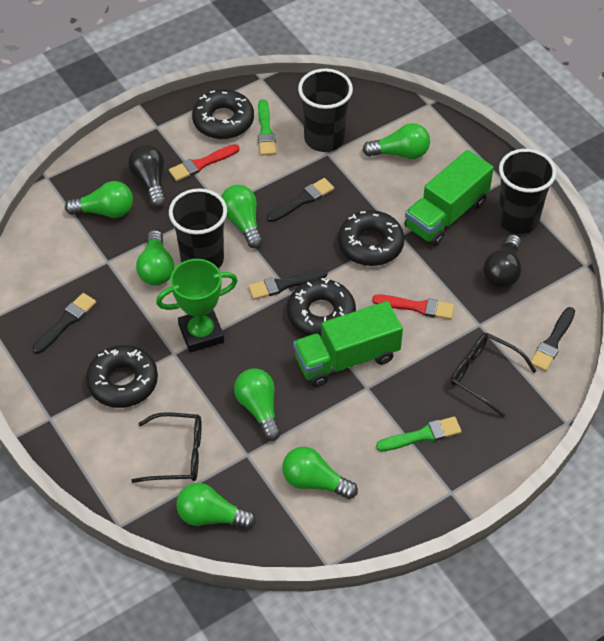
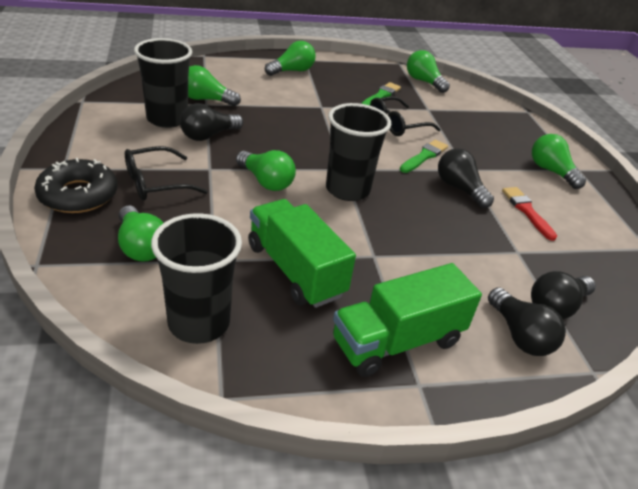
black brush: 4 -> 0
black donut: 4 -> 1
black light bulb: 2 -> 4
green light bulb: 7 -> 6
green trophy: 1 -> 0
red brush: 2 -> 1

